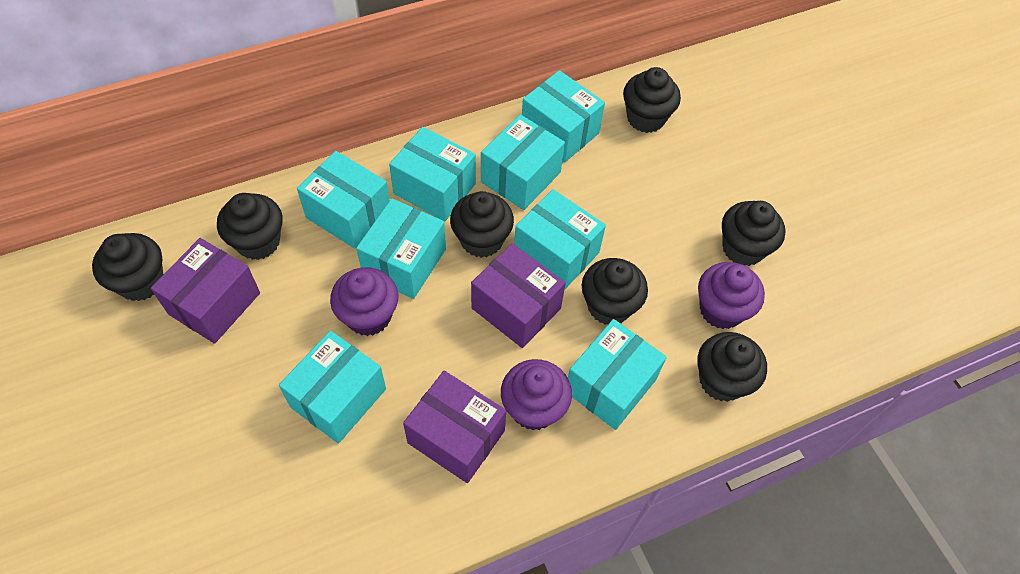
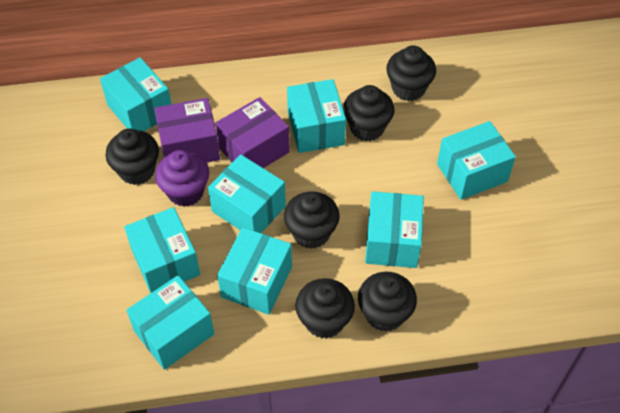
black cupcake: 7 -> 6
purple box: 3 -> 2
purple cupcake: 3 -> 1

